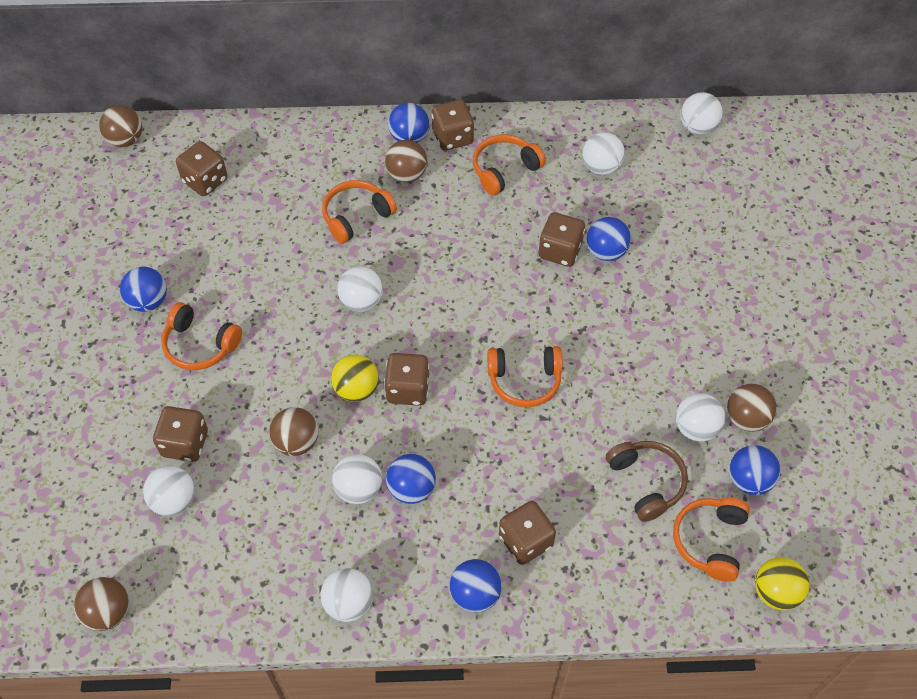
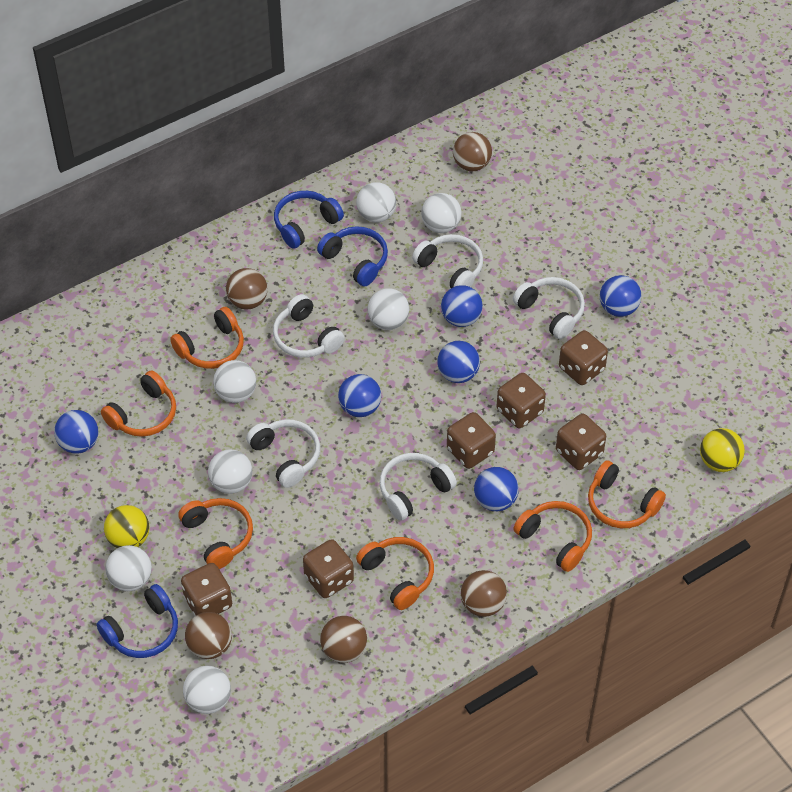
blue headphones: 0 -> 3
brown headphones: 1 -> 0
orange headphones: 5 -> 6
white headphones: 0 -> 5

